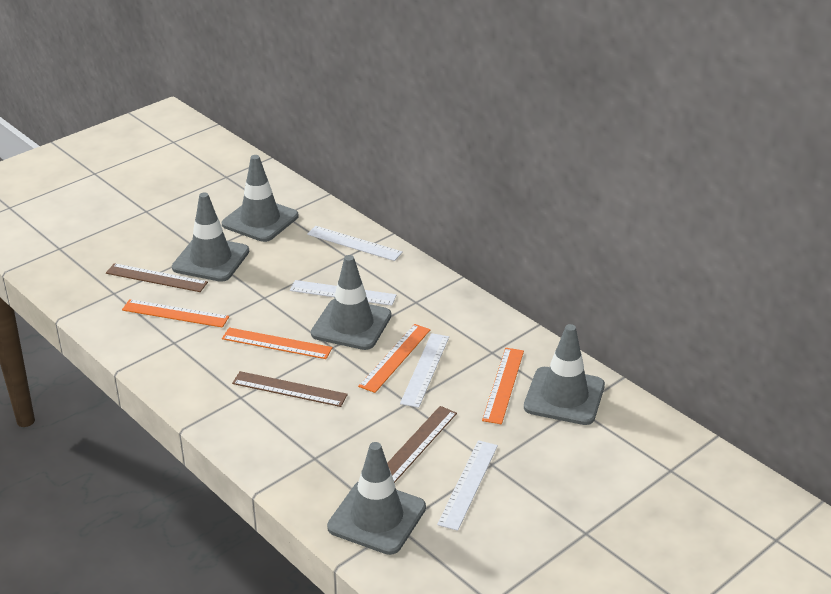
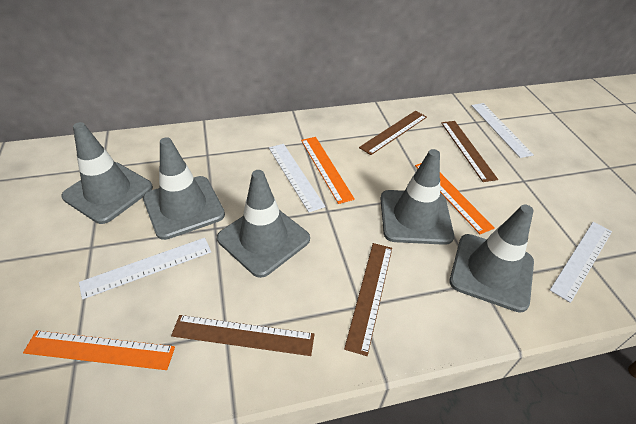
brown ruler: 3 -> 4
orange ruler: 4 -> 3

